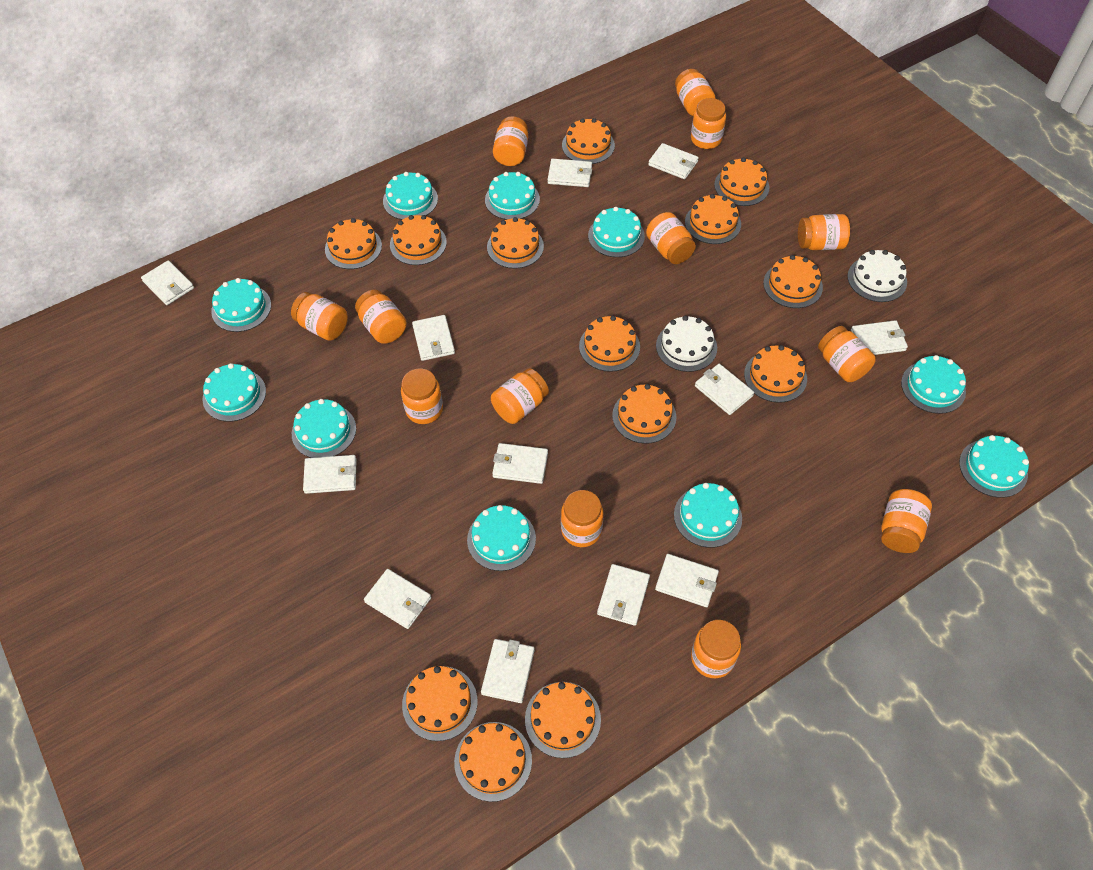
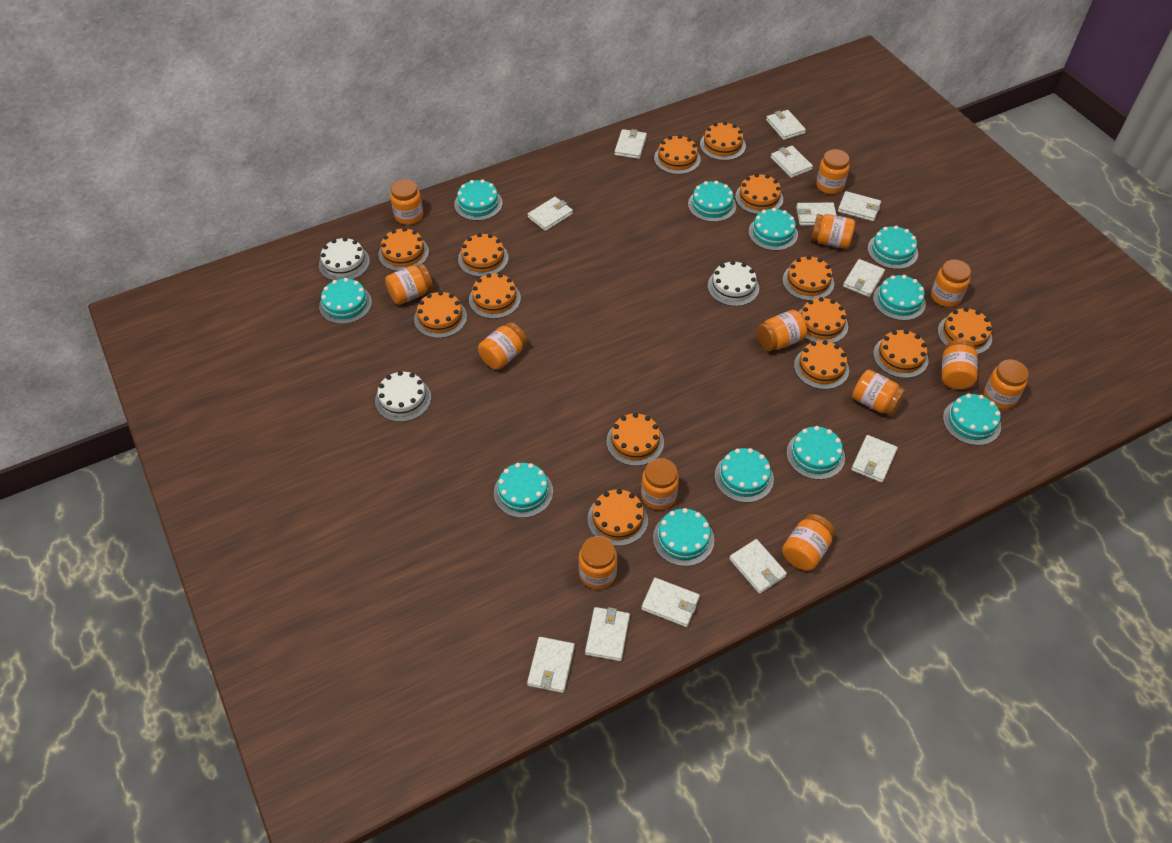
orange cake: 13 -> 14
turquoise cake: 10 -> 11
white cake: 2 -> 3

